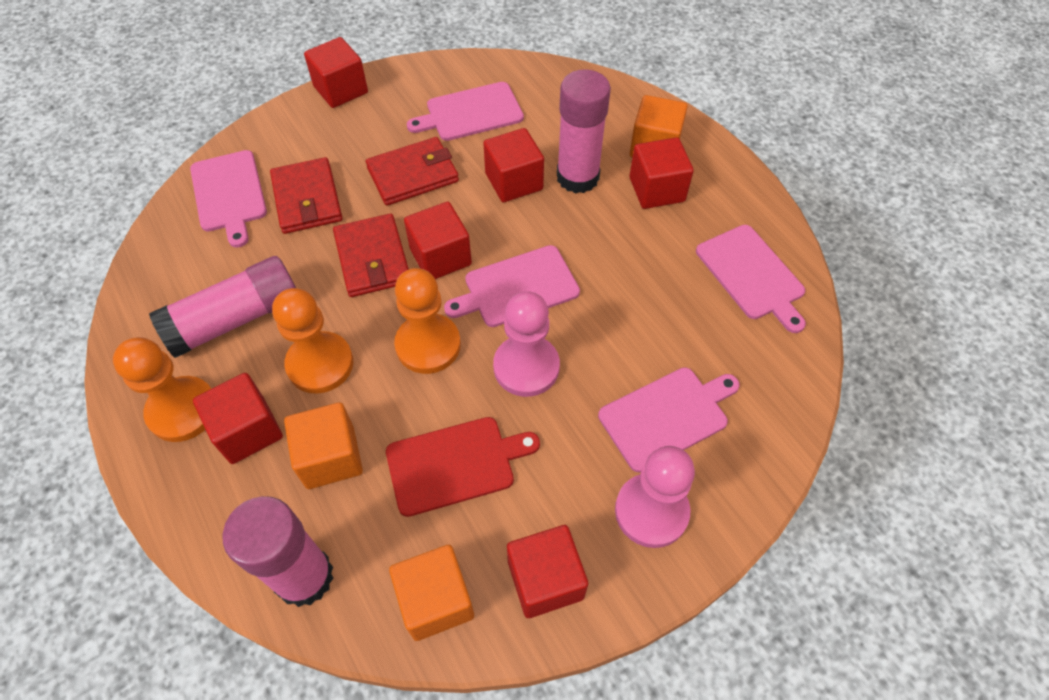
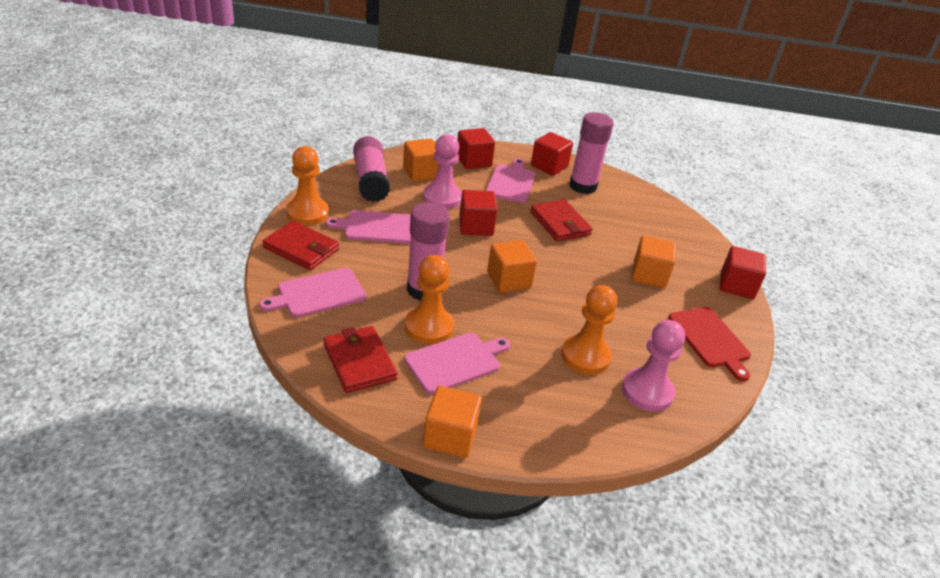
orange cube: 3 -> 4
pink cutting board: 5 -> 4
red cube: 6 -> 4

